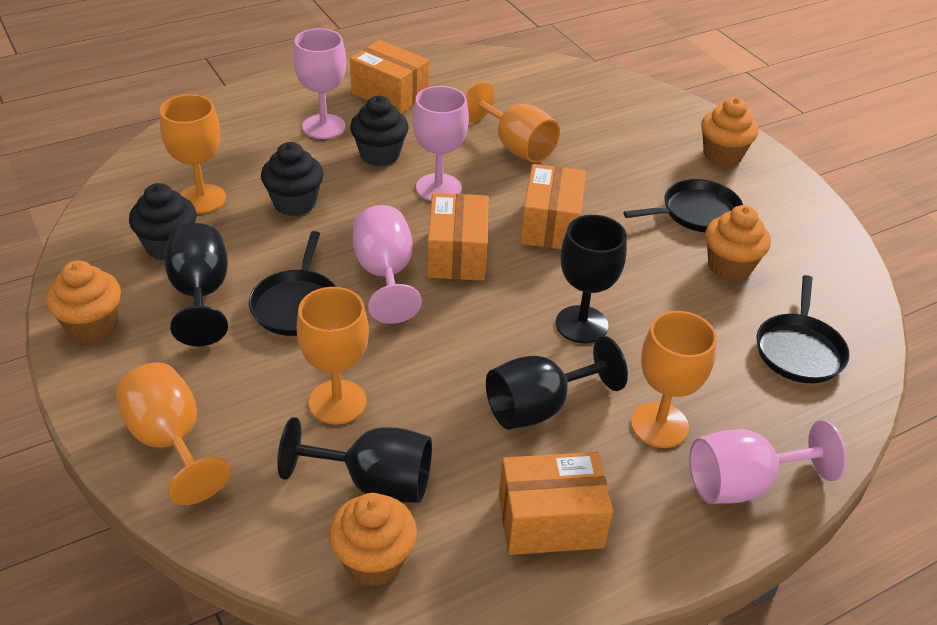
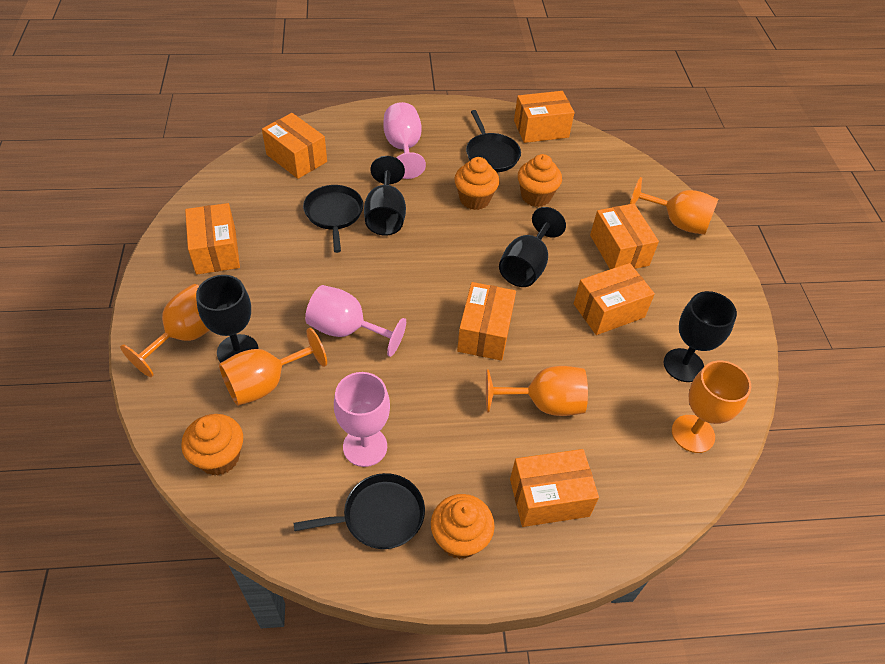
black cupcake: 3 -> 0
orange box: 4 -> 7
pink goblet: 4 -> 3

